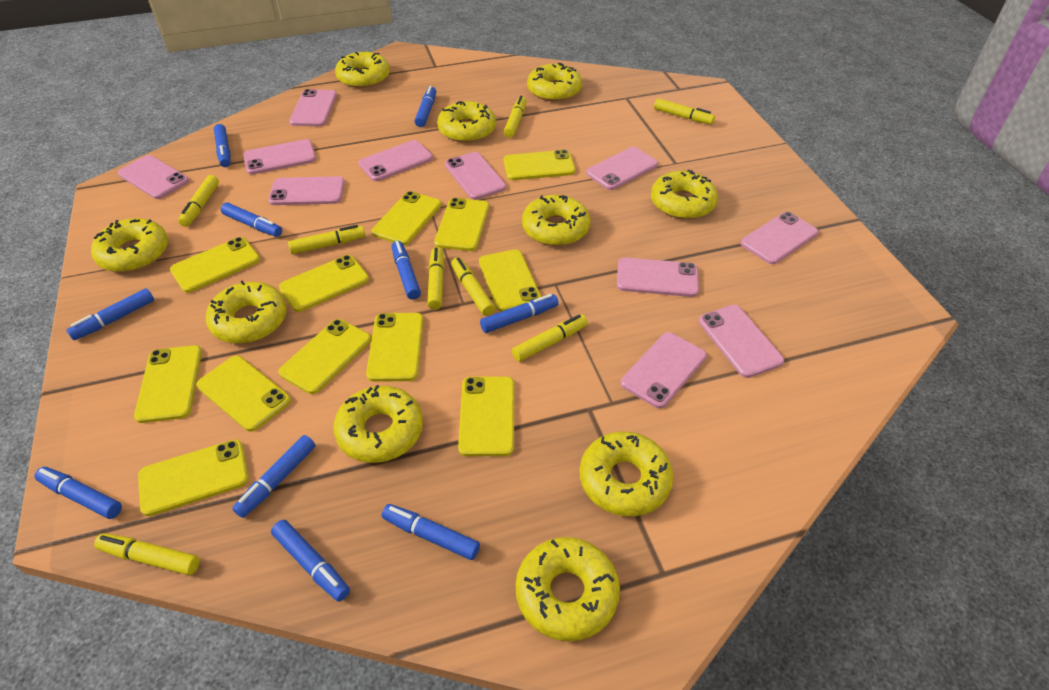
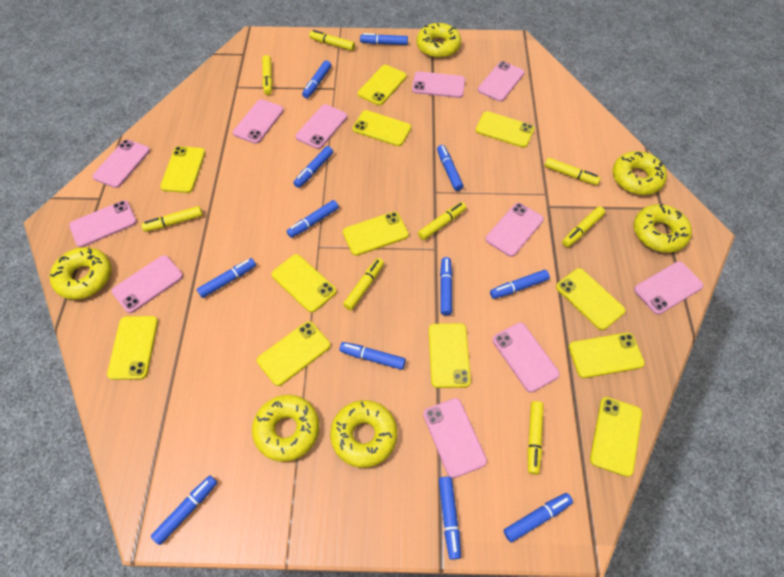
blue marker: 10 -> 12
yellow donut: 10 -> 6

